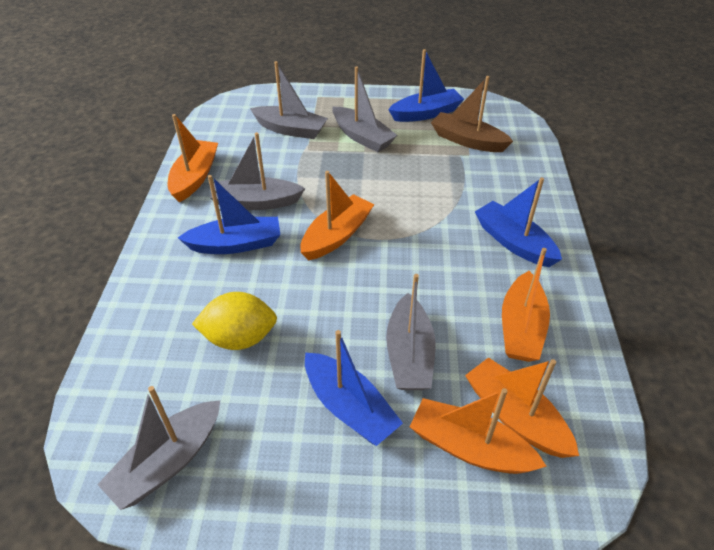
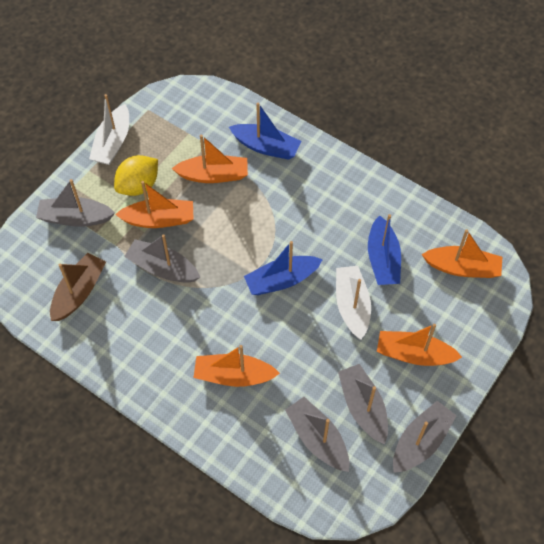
blue boat: 4 -> 3
white boat: 0 -> 2

